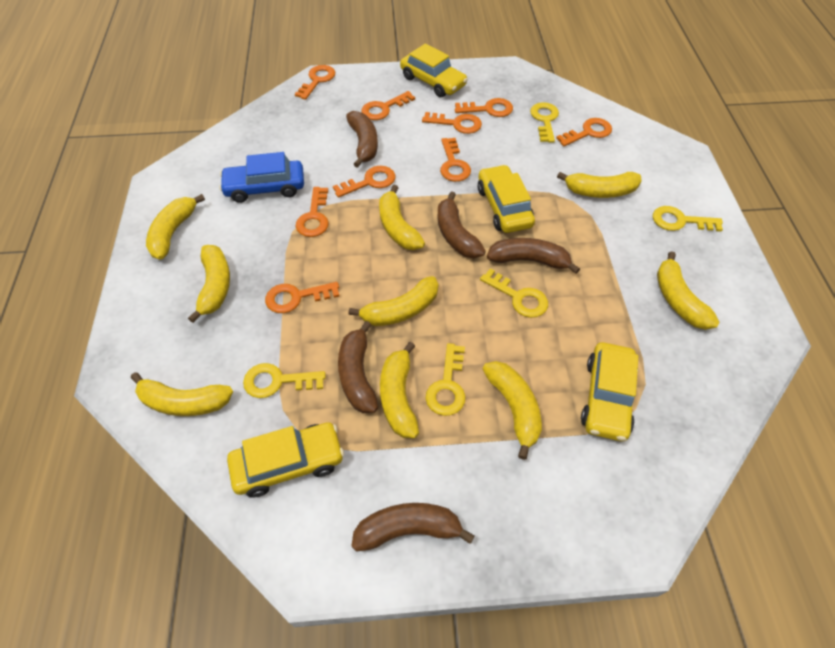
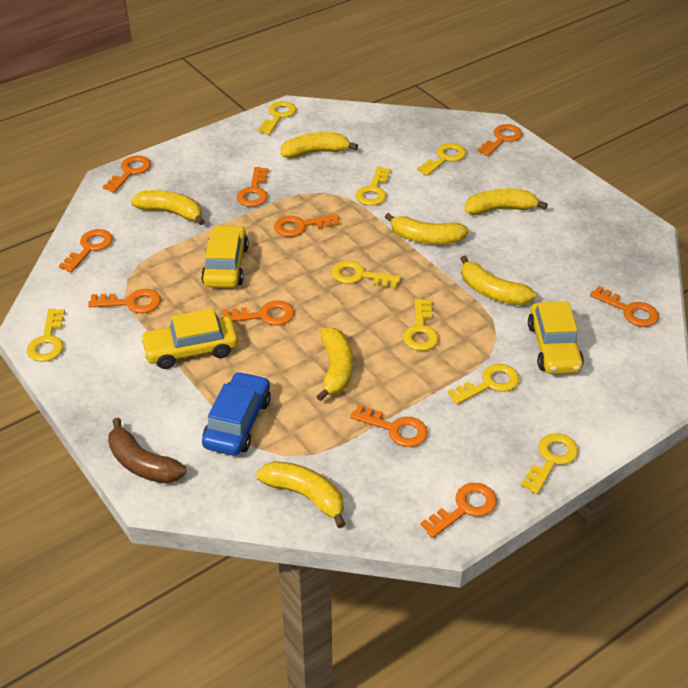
brown banana: 5 -> 1
orange key: 9 -> 10
yellow banana: 9 -> 7
yellow car: 4 -> 3
yellow key: 5 -> 8

